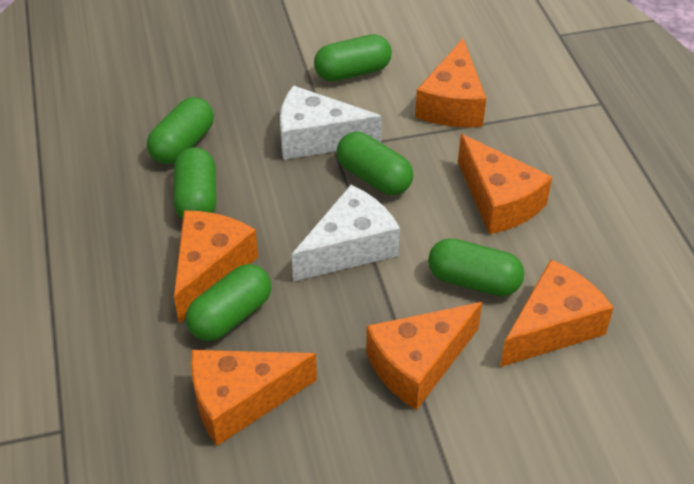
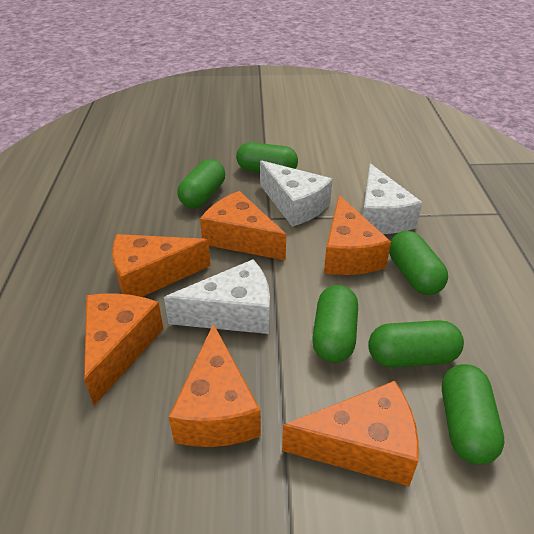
white cheese: 2 -> 3

